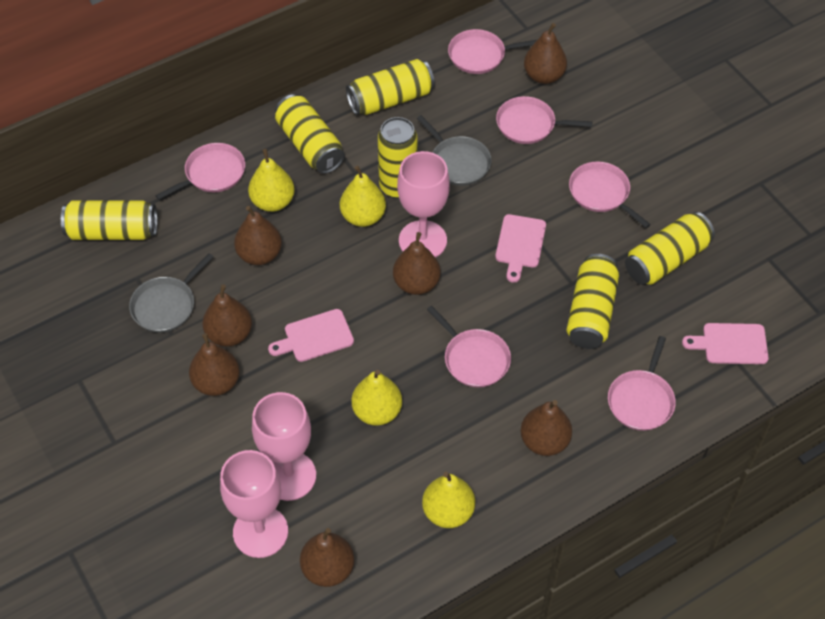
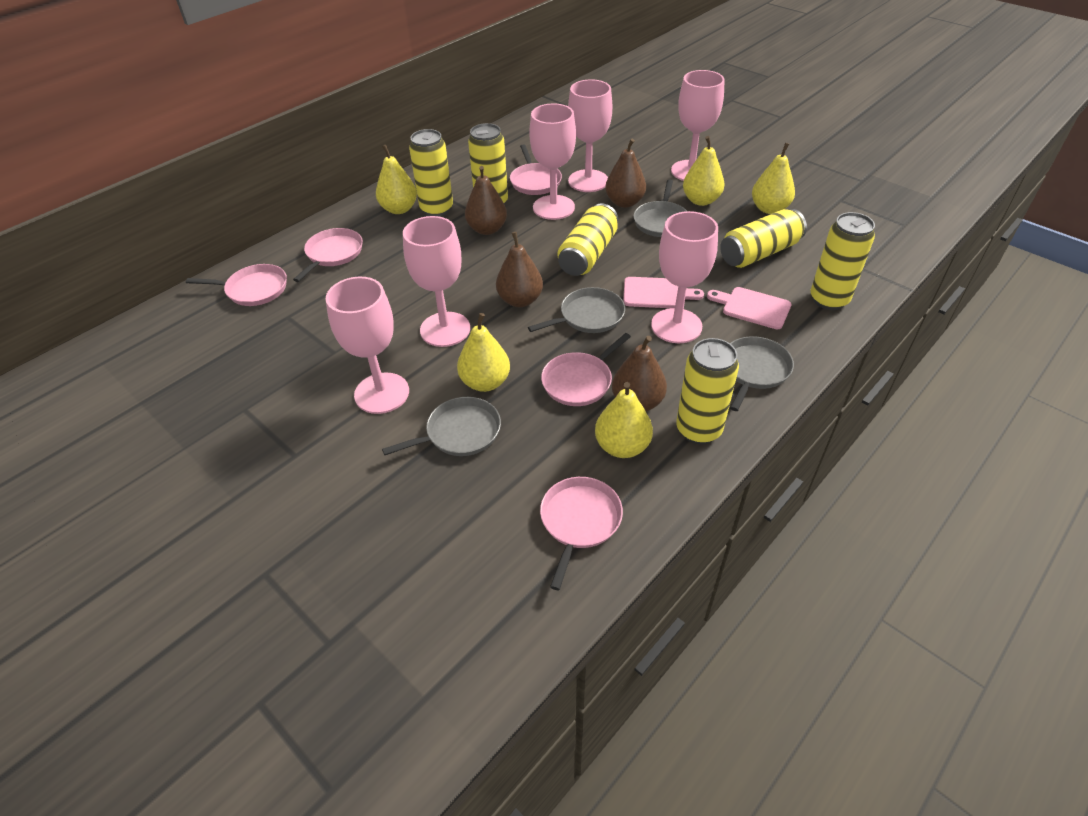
brown pear: 7 -> 4
grey pan: 2 -> 4
pink cutting board: 3 -> 2
pink goblet: 3 -> 6
pink pan: 6 -> 5
yellow pear: 4 -> 5

